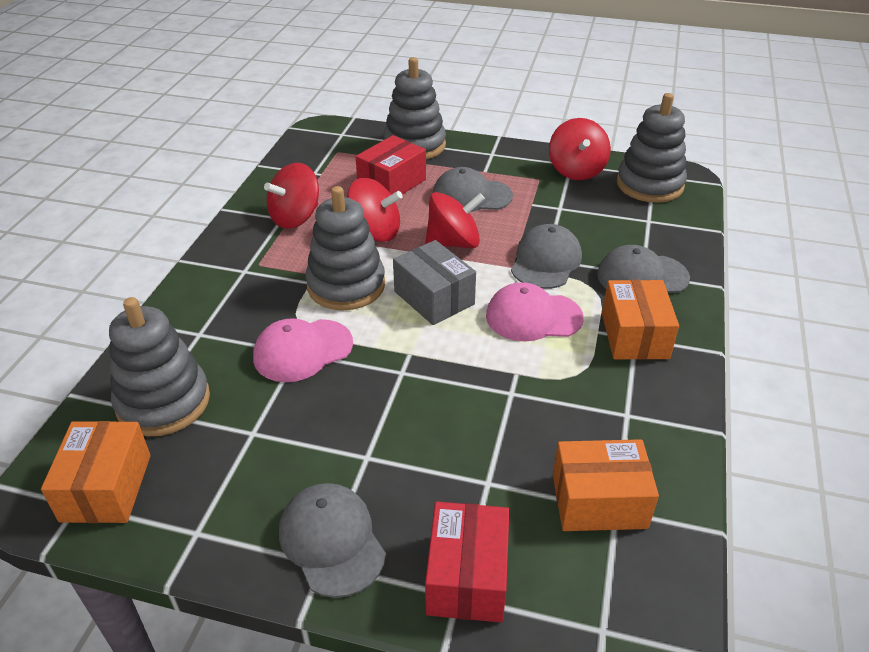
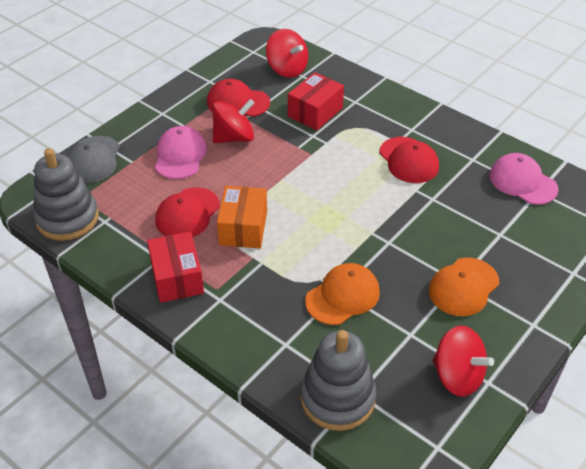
grey box: 1 -> 0
grey cap: 4 -> 1
grey stacking toy: 4 -> 2
orange box: 3 -> 1
orange cap: 0 -> 2
red cap: 0 -> 3
red spinning top: 4 -> 3

